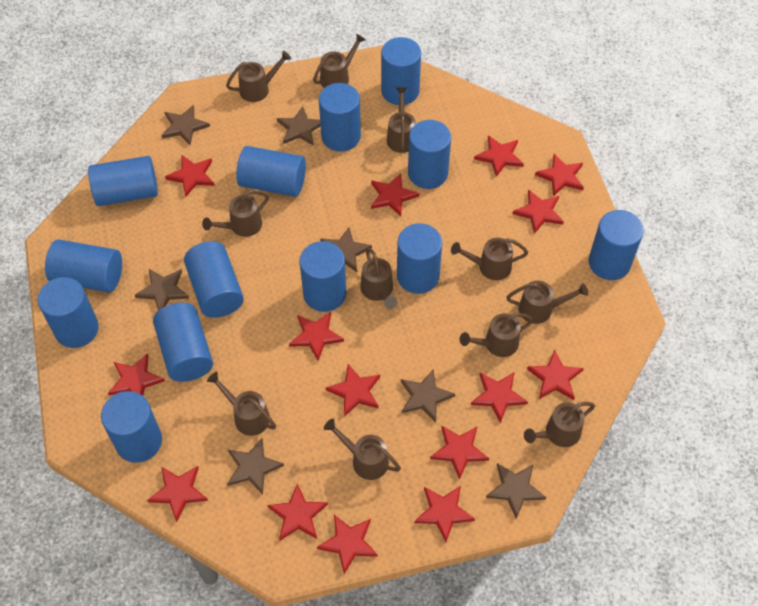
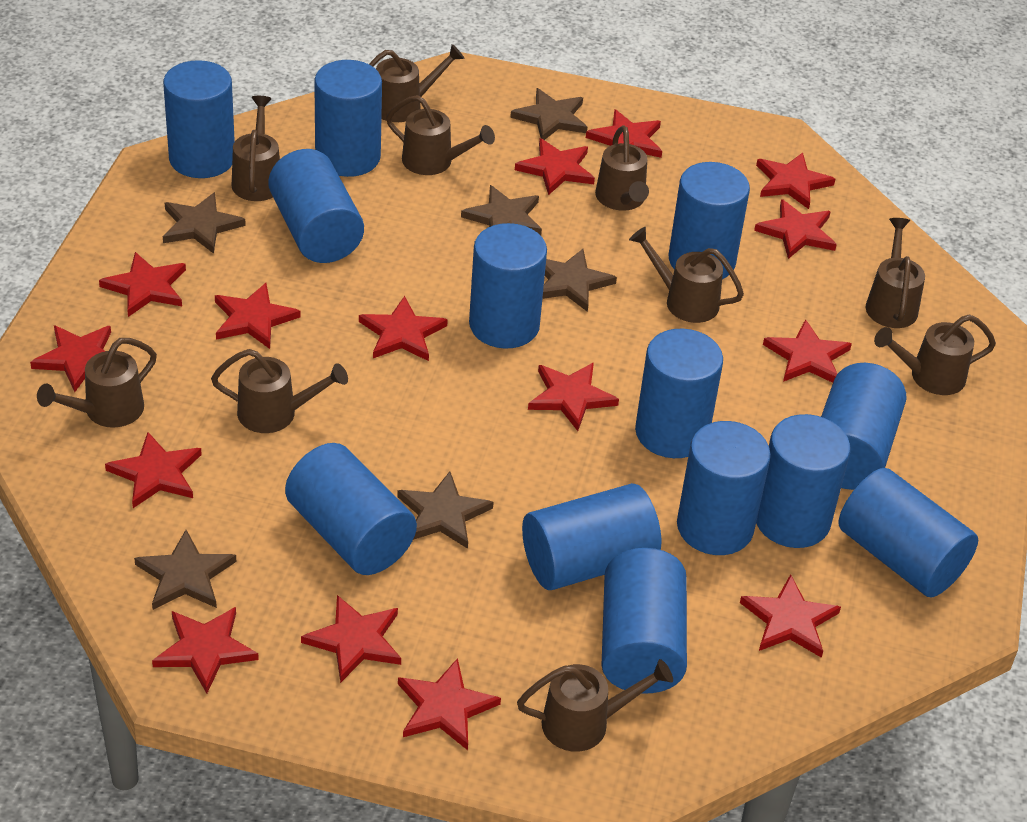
brown star: 7 -> 6
brown watering can: 11 -> 10

